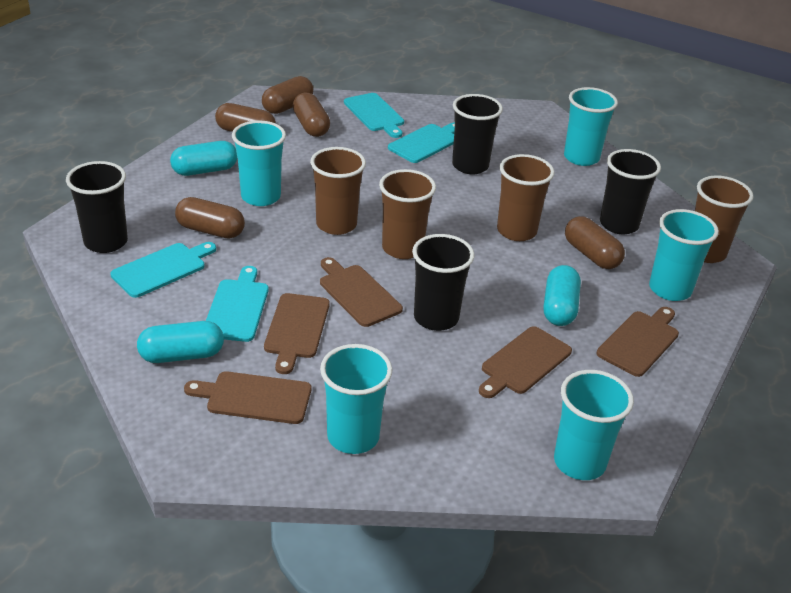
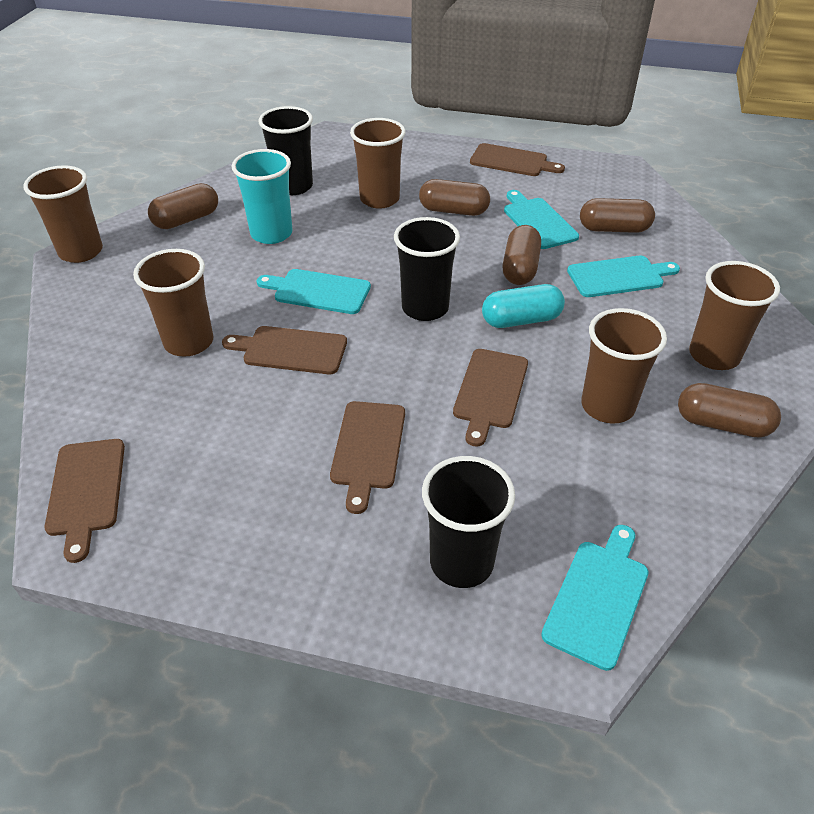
black cup: 4 -> 3
brown cup: 4 -> 5
turquoise capsule: 3 -> 1
turquoise cup: 5 -> 1

